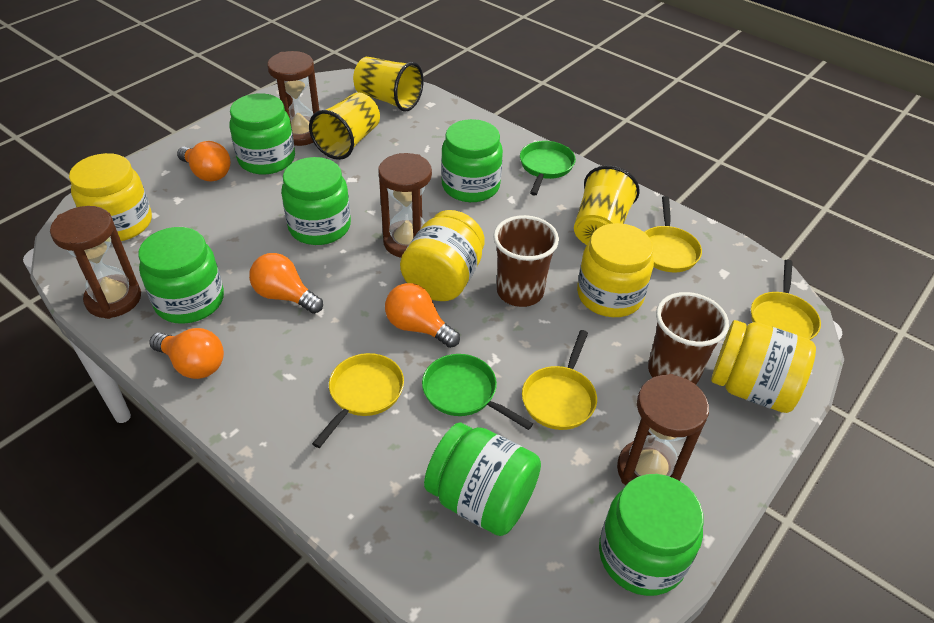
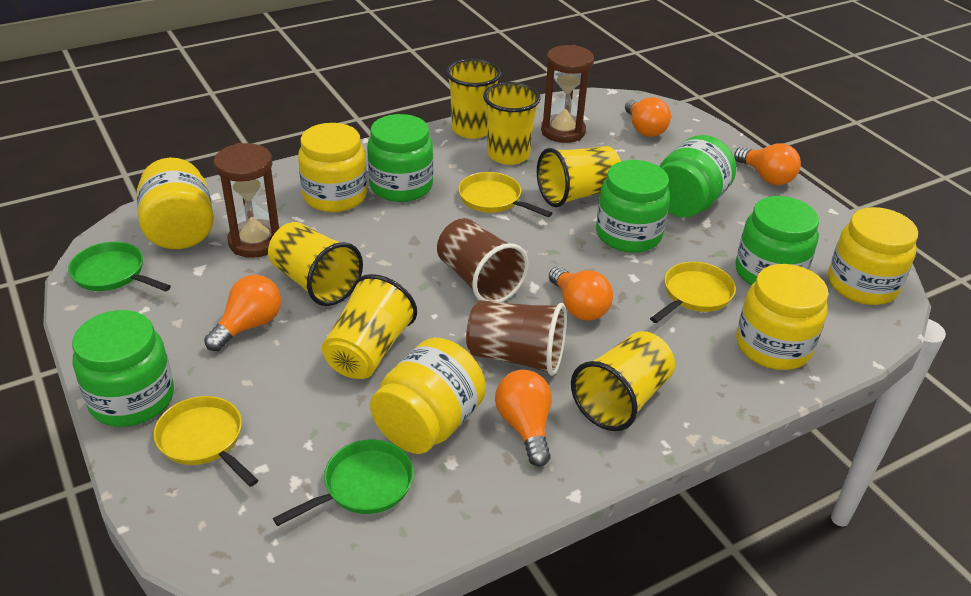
brown hourglass: 4 -> 2
green jar: 6 -> 5
orange light bulb: 4 -> 5
yellow cup: 3 -> 6
yellow jar: 4 -> 5
yellow pan: 4 -> 3

